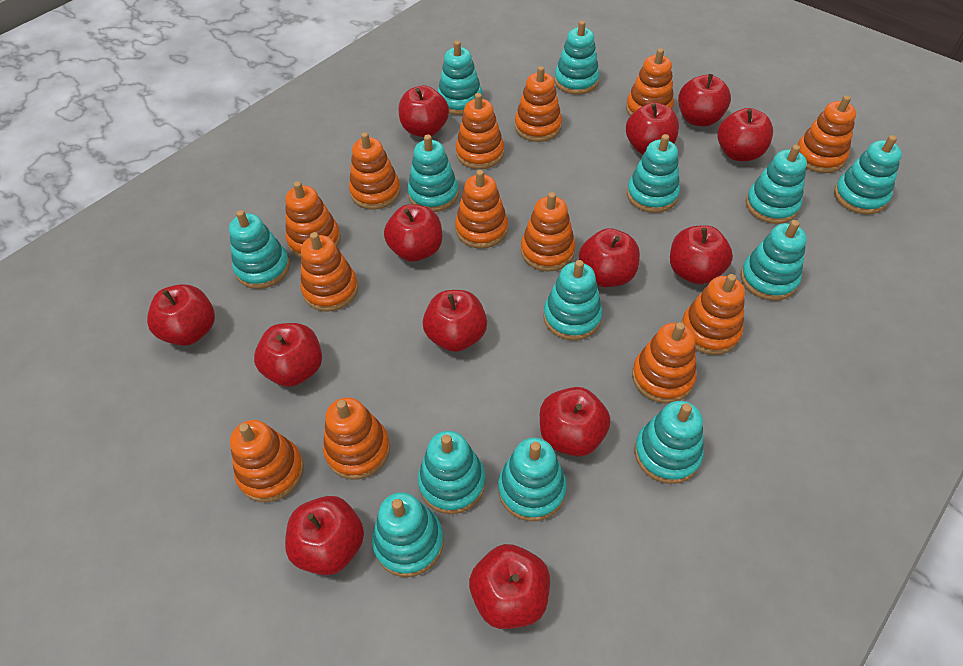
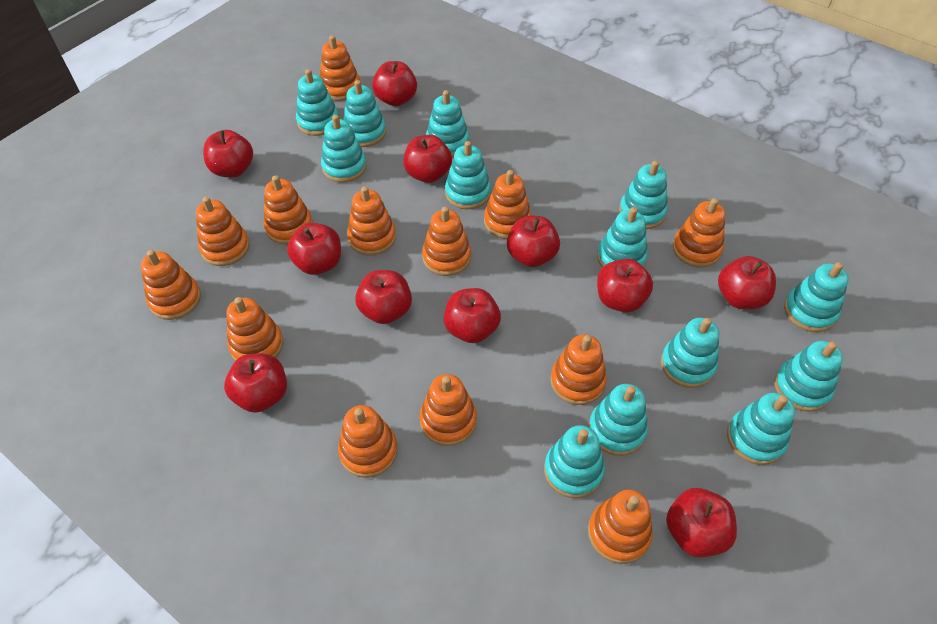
red apple: 13 -> 11

